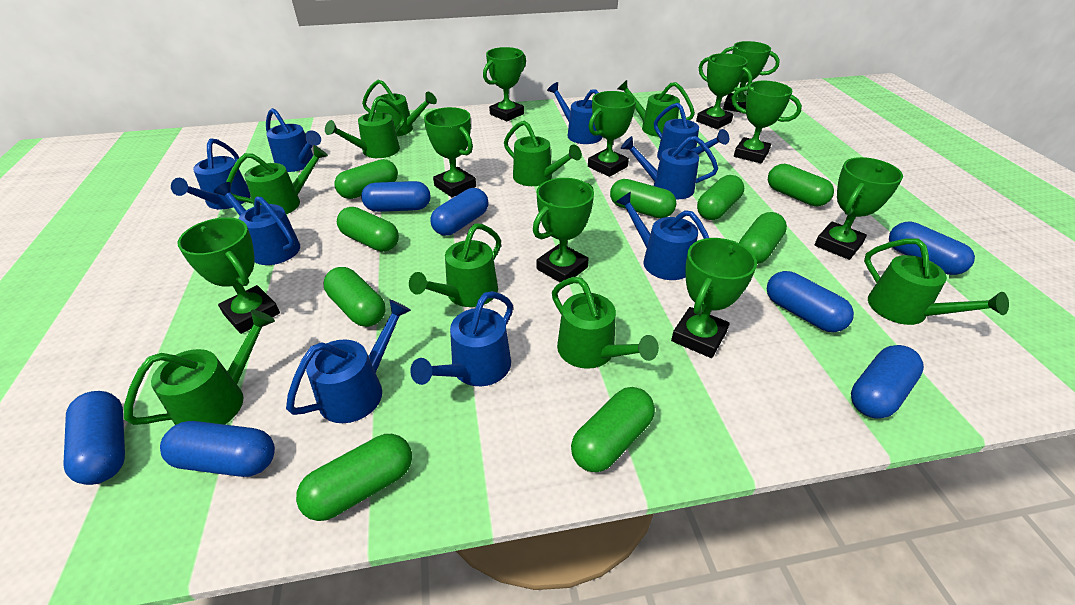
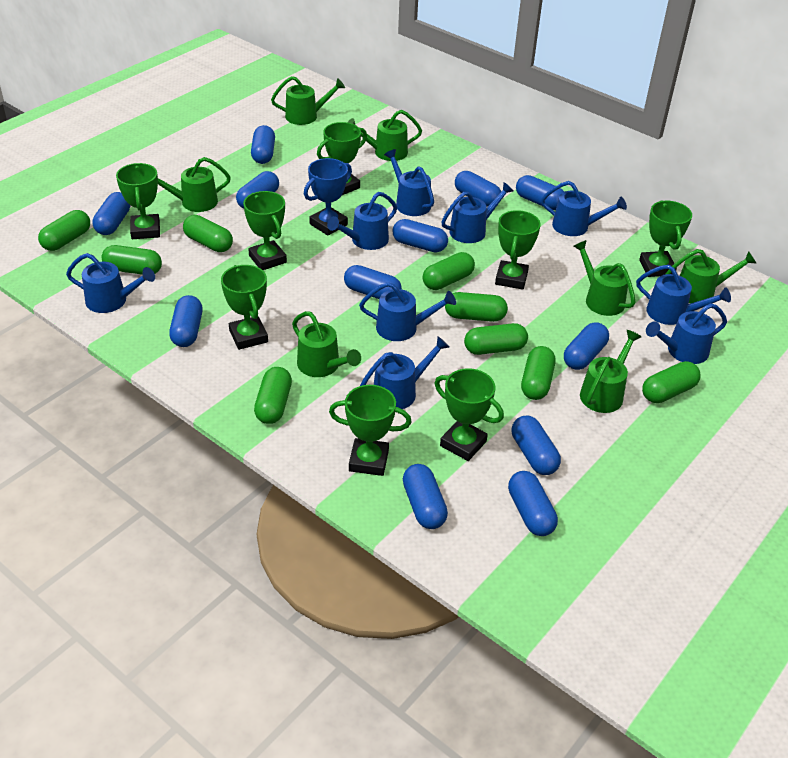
blue capsule: 7 -> 12
blue trophy: 0 -> 1
green trophy: 10 -> 8
green watering can: 9 -> 7

